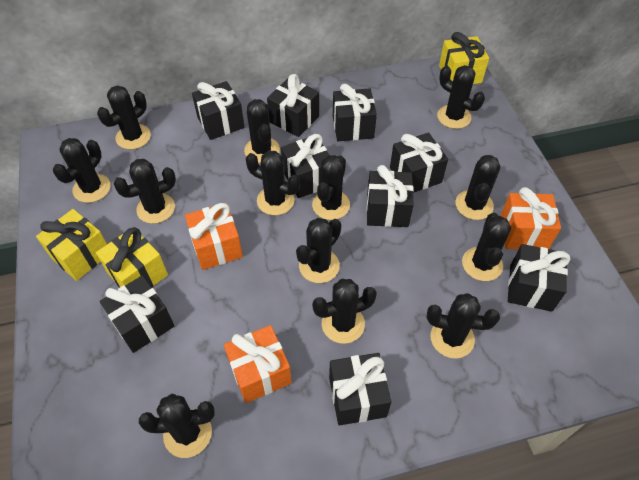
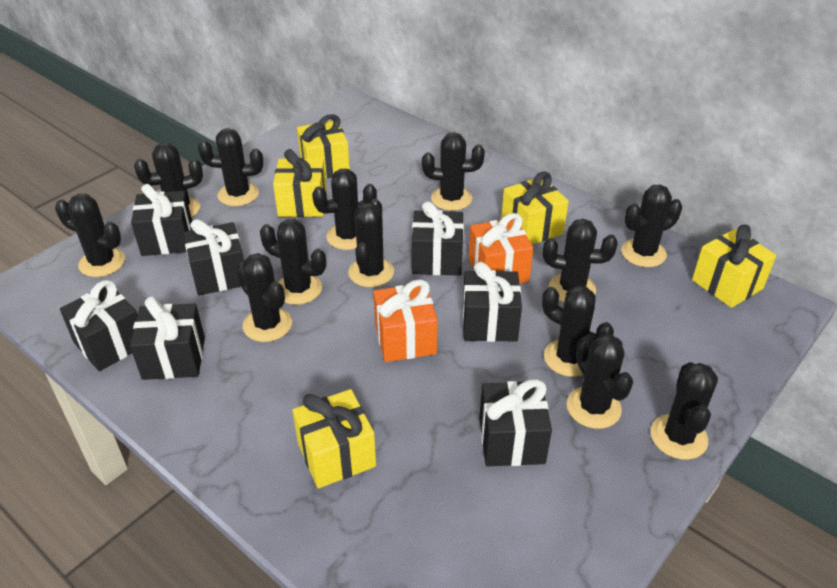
black gift: 9 -> 7
orange gift: 3 -> 2
yellow gift: 3 -> 5

